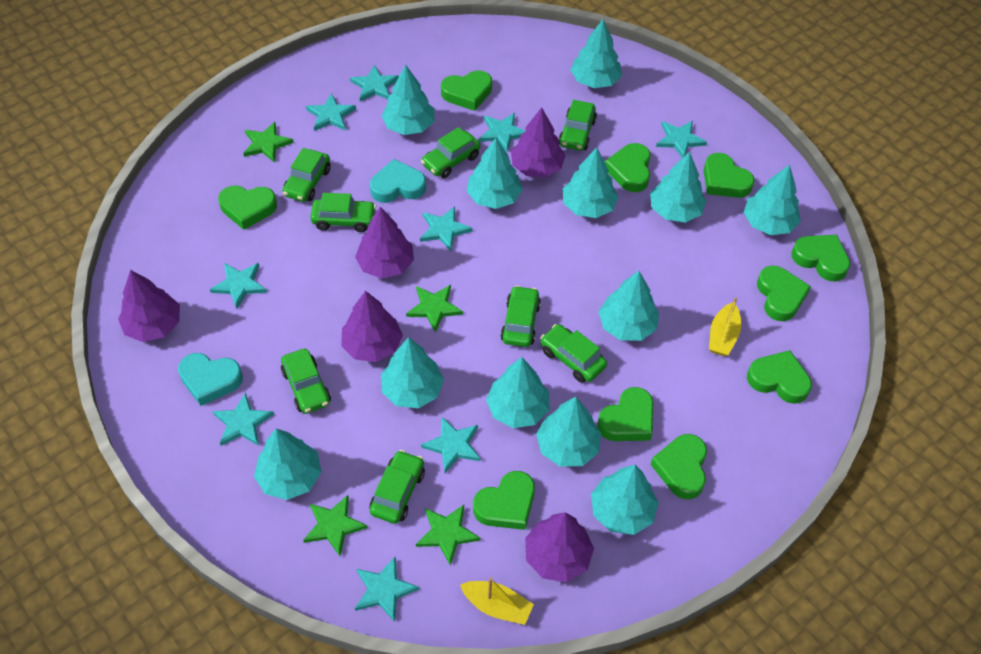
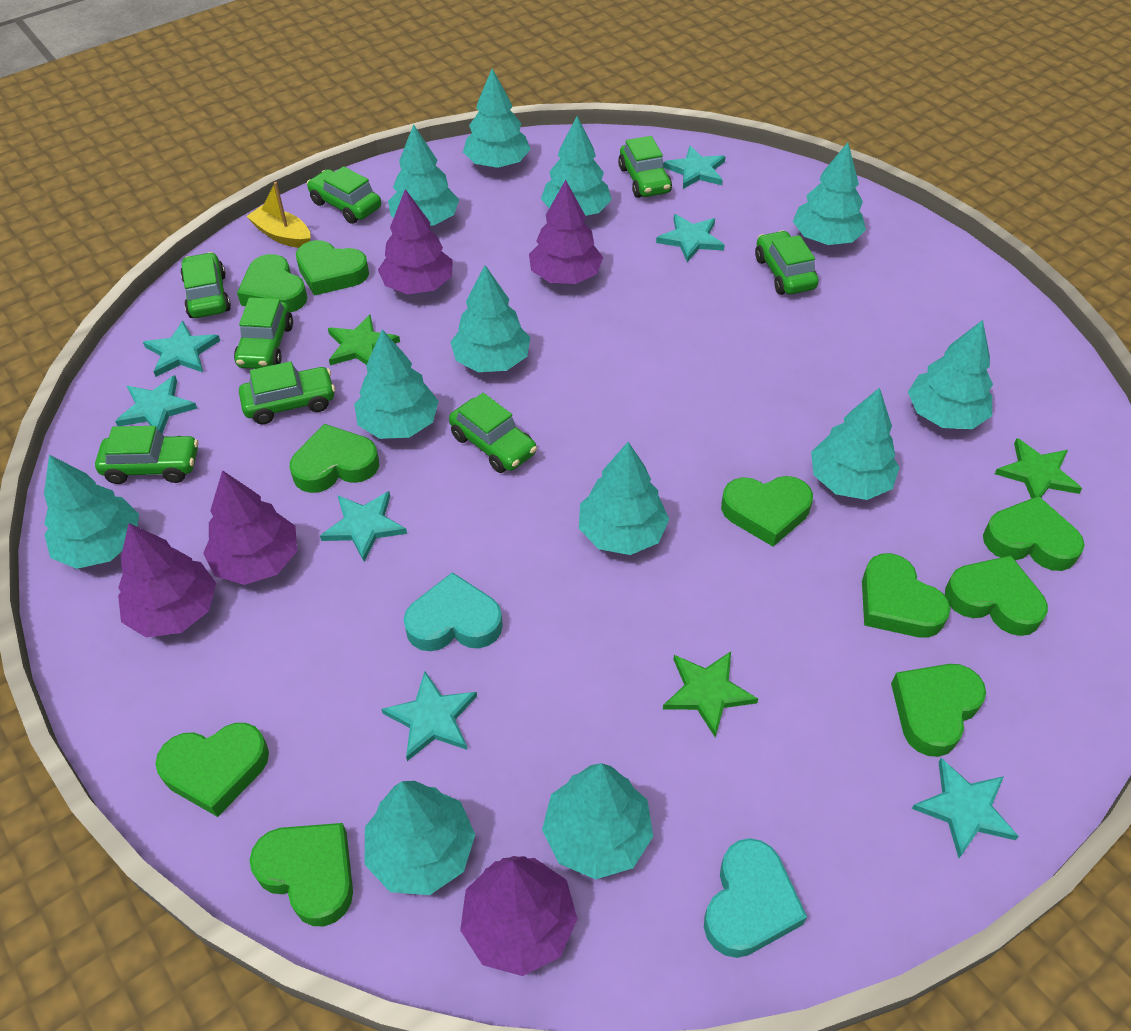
green star: 4 -> 3
turquoise star: 9 -> 7
yellow boat: 2 -> 1

